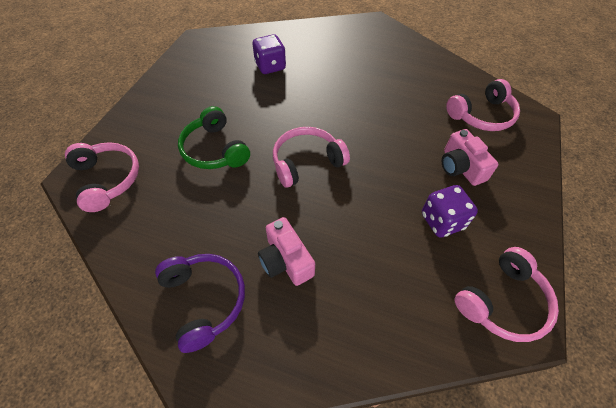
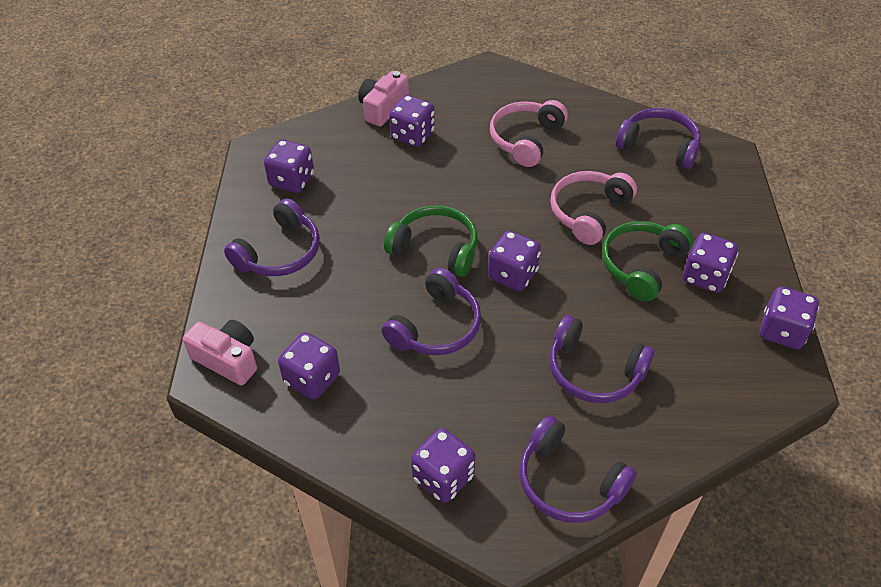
green headphones: 1 -> 2
pink headphones: 4 -> 2
purple dice: 2 -> 7
purple headphones: 1 -> 5

